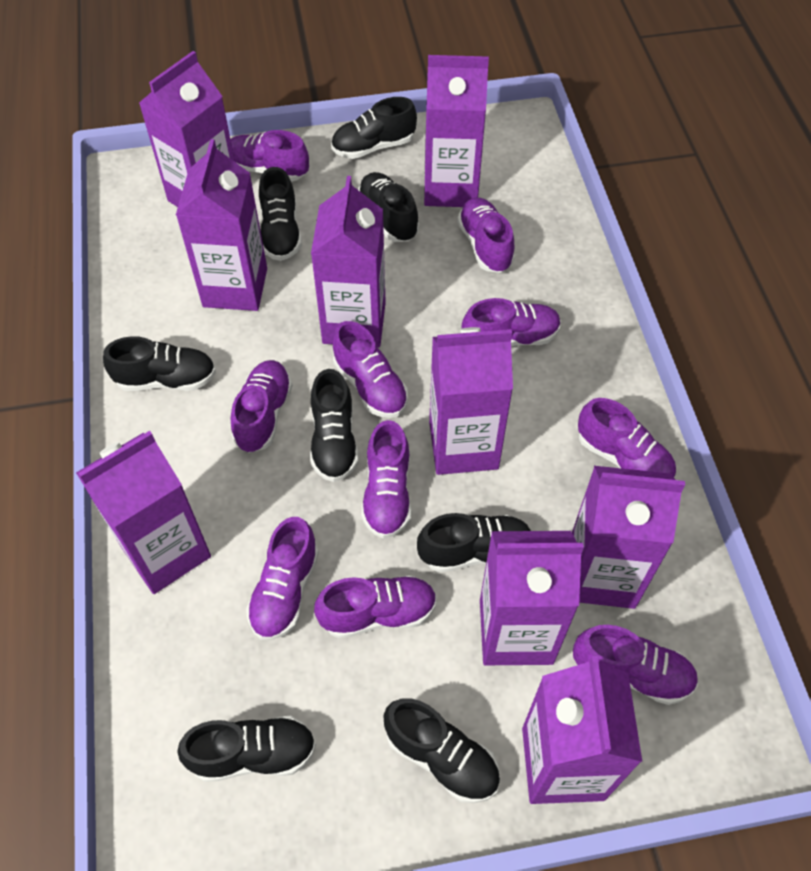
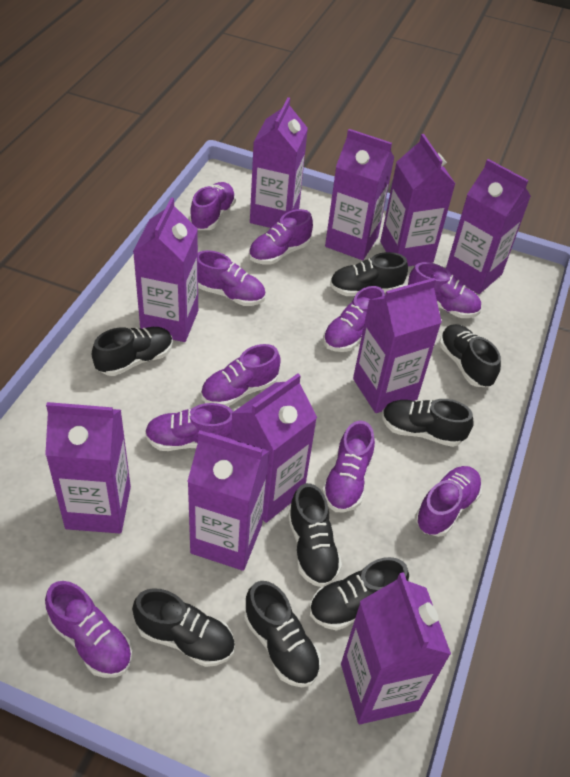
purple carton: 9 -> 10

